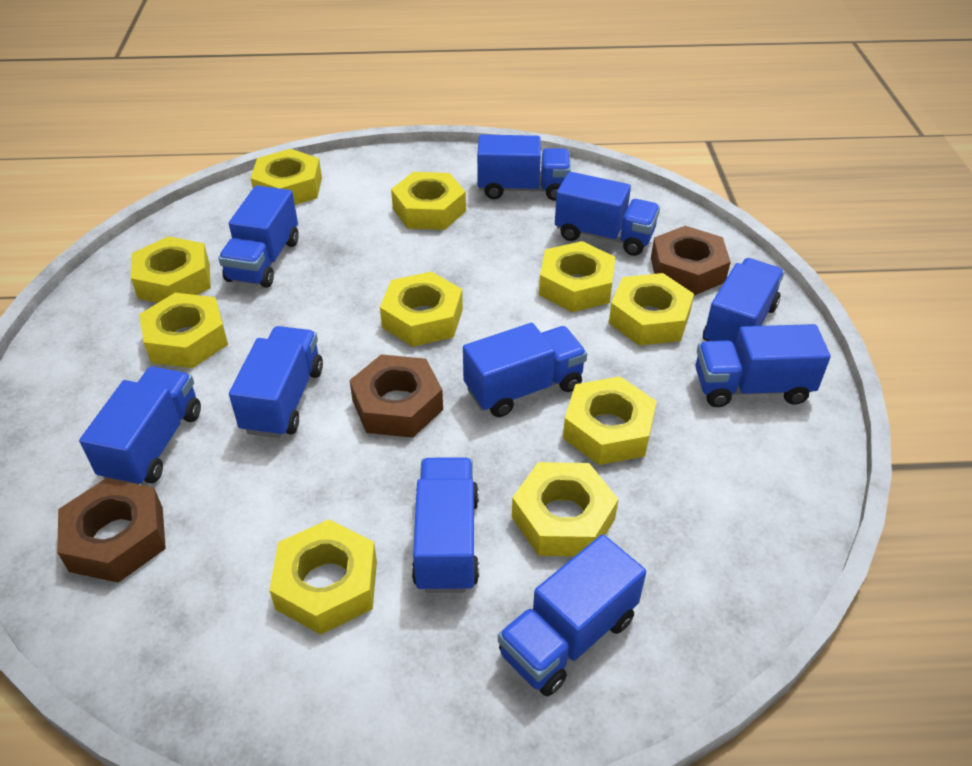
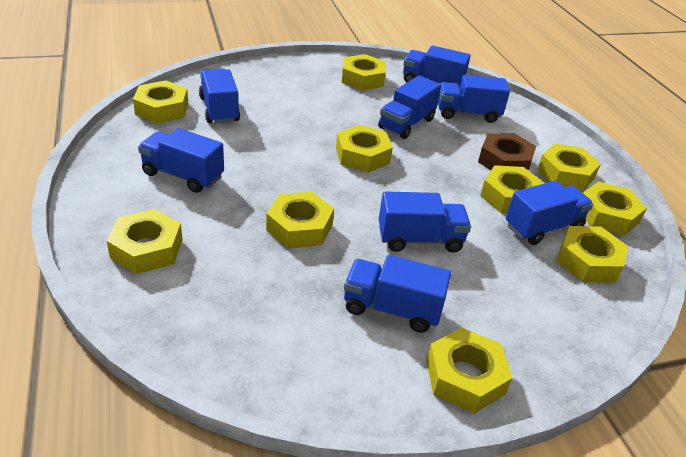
blue truck: 10 -> 8
brown nut: 3 -> 1

